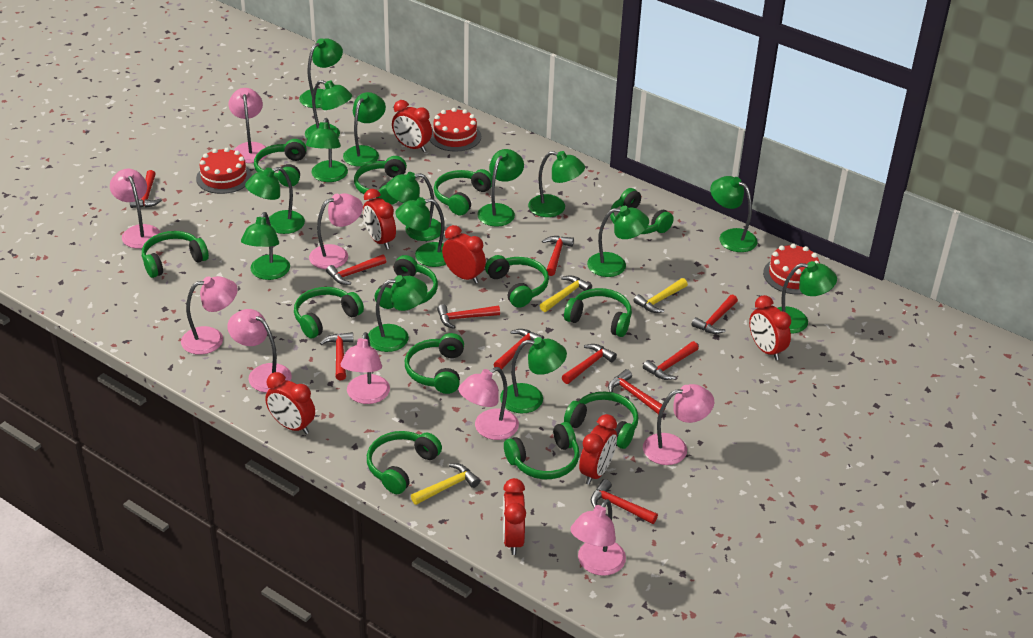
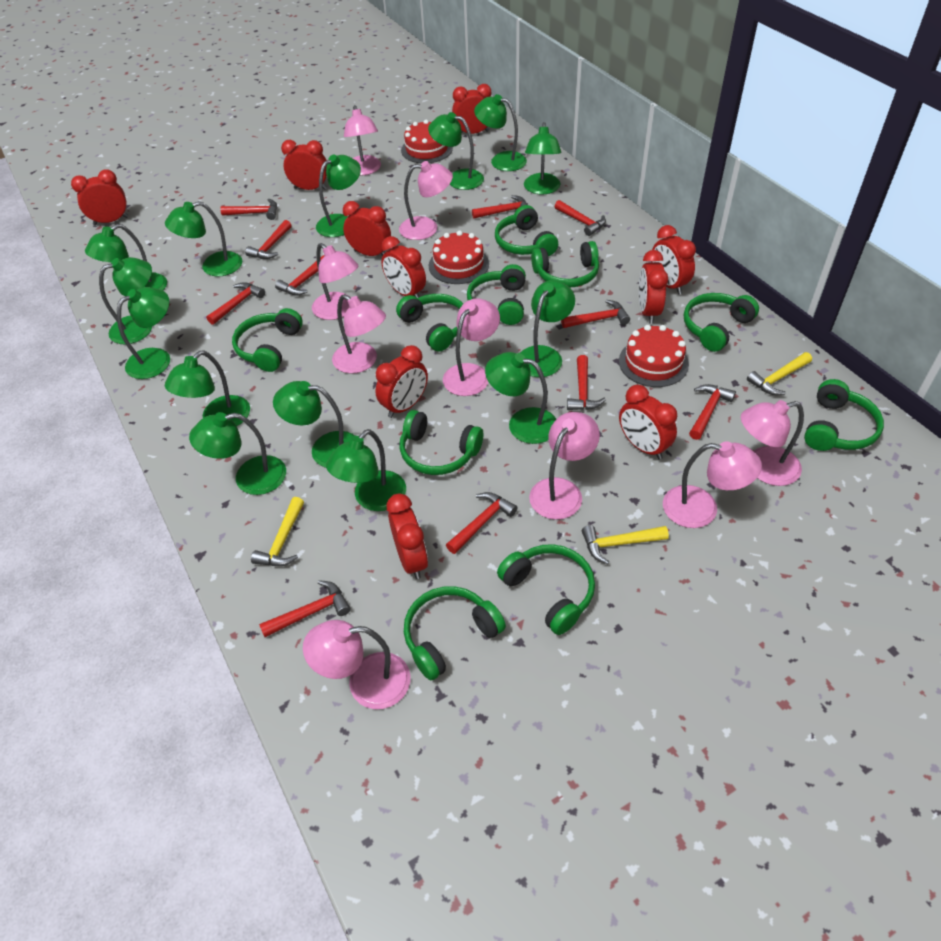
green headphones: 13 -> 10
green lamp: 15 -> 14
red clock: 7 -> 10

